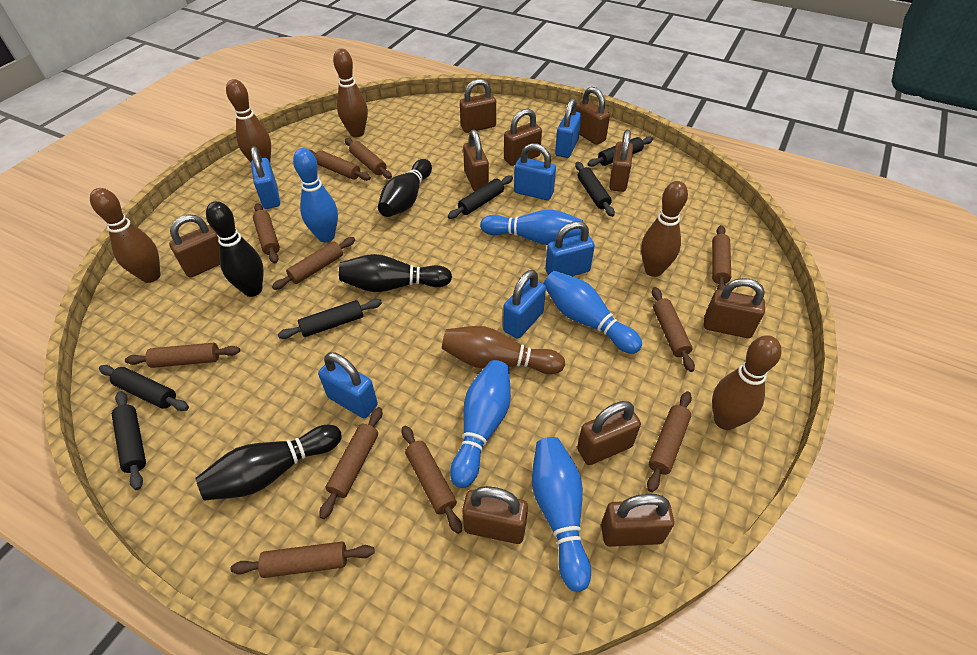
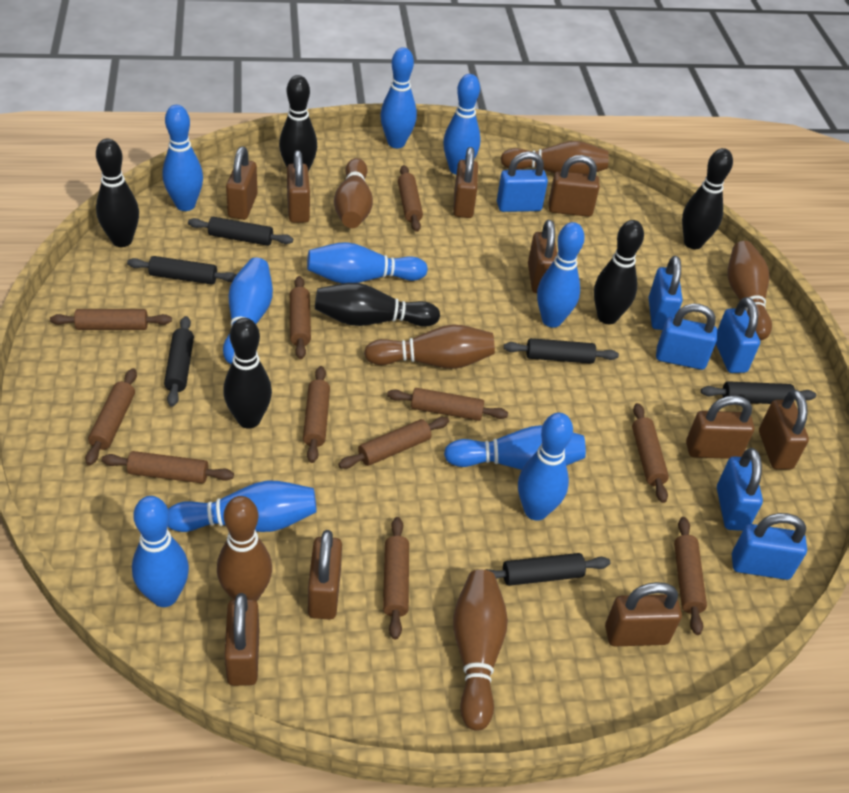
black bowling pin: 4 -> 6
blue bowling pin: 5 -> 10

